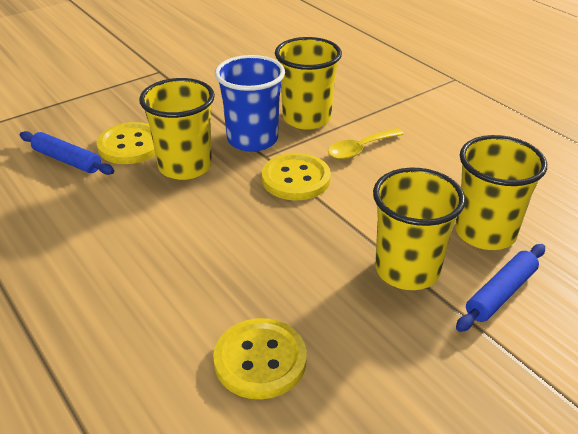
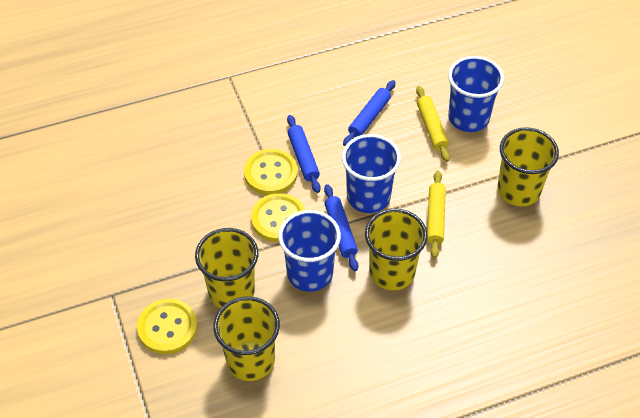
blue cup: 1 -> 3
blue rolling pin: 2 -> 3
yellow rolling pin: 0 -> 2
yellow spoon: 1 -> 0

